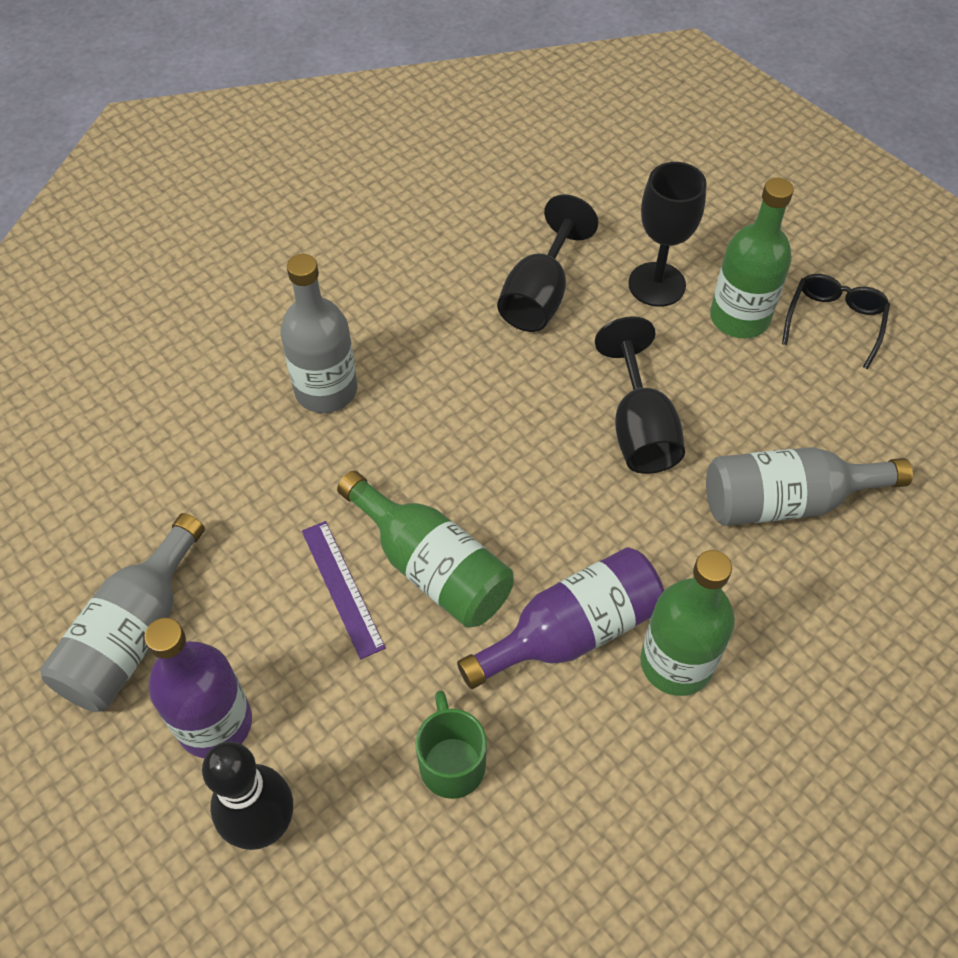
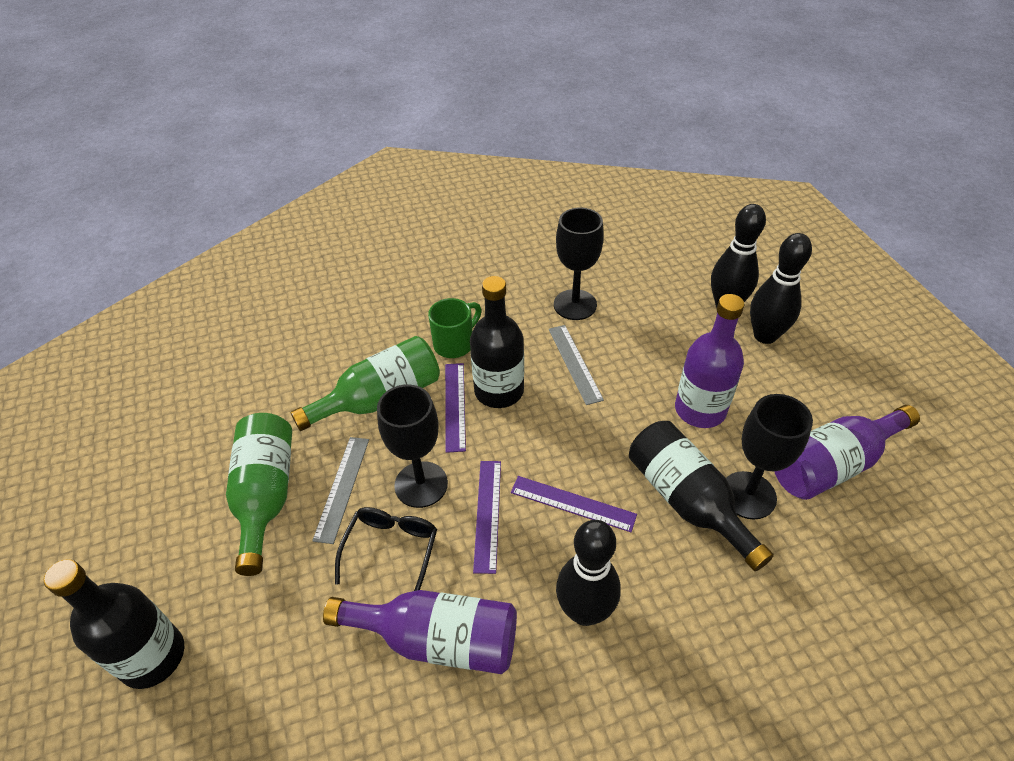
black bottle: 0 -> 3
black bowling pin: 1 -> 3
green bottle: 3 -> 2
grey bottle: 3 -> 0
grey ruler: 0 -> 2
purple bottle: 2 -> 3
purple ruler: 1 -> 3

